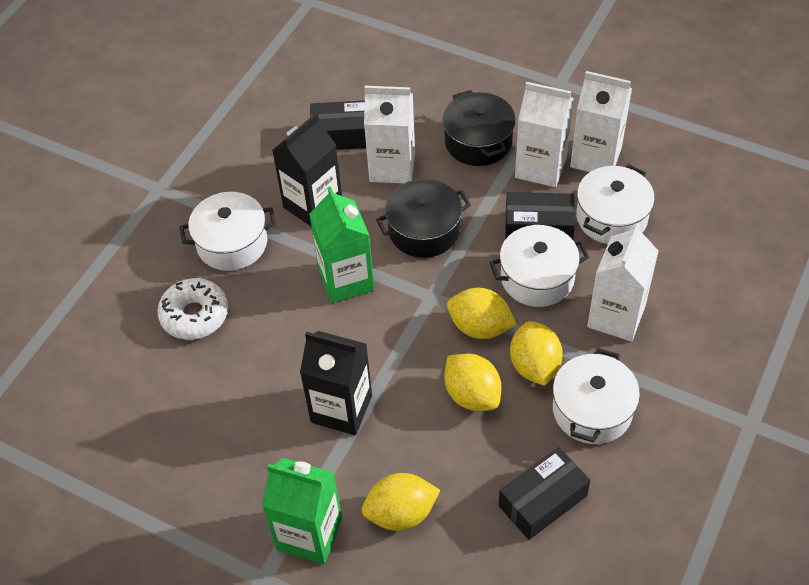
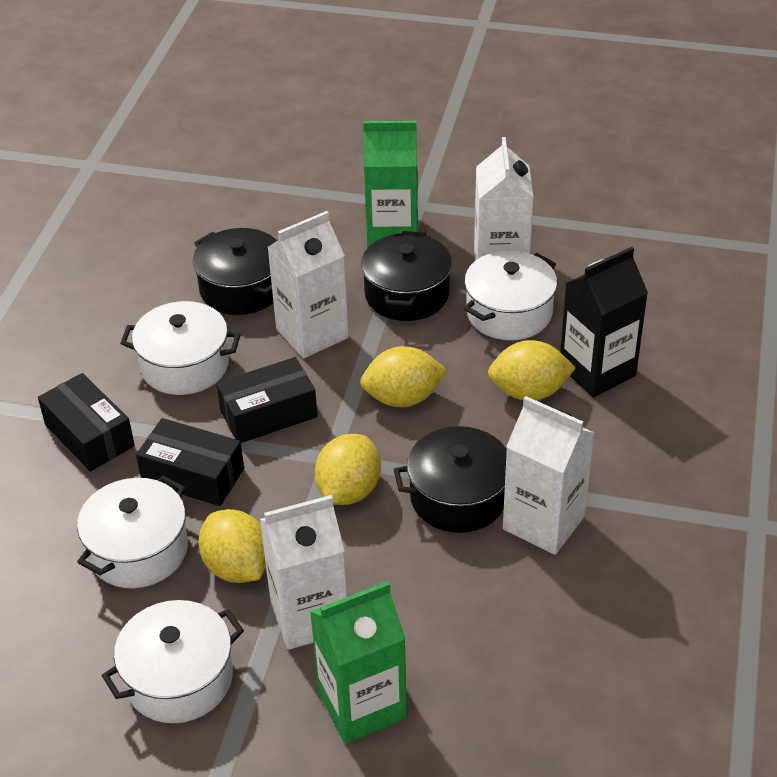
black carton: 2 -> 1
black pot: 2 -> 3
white donut: 1 -> 0

